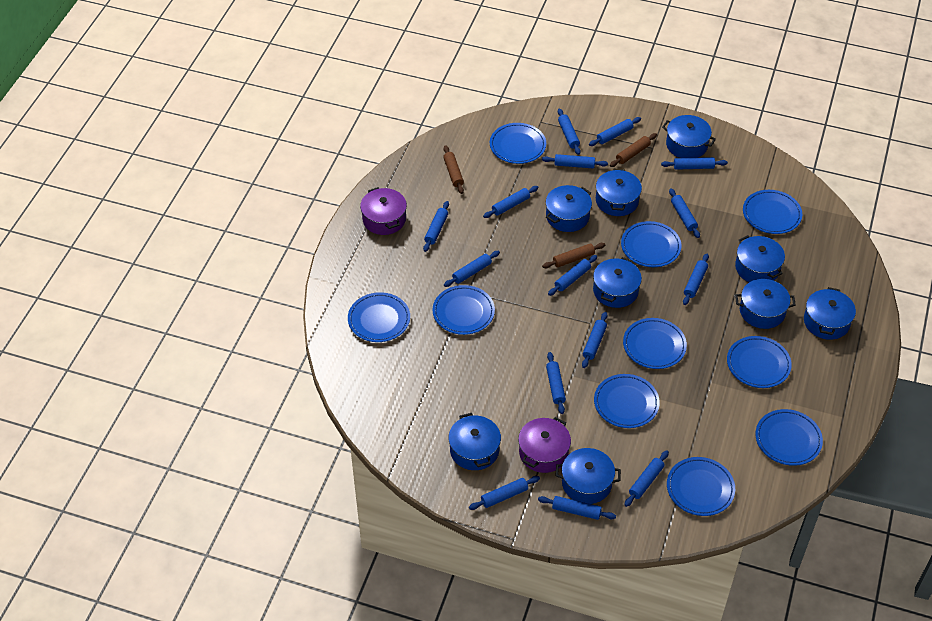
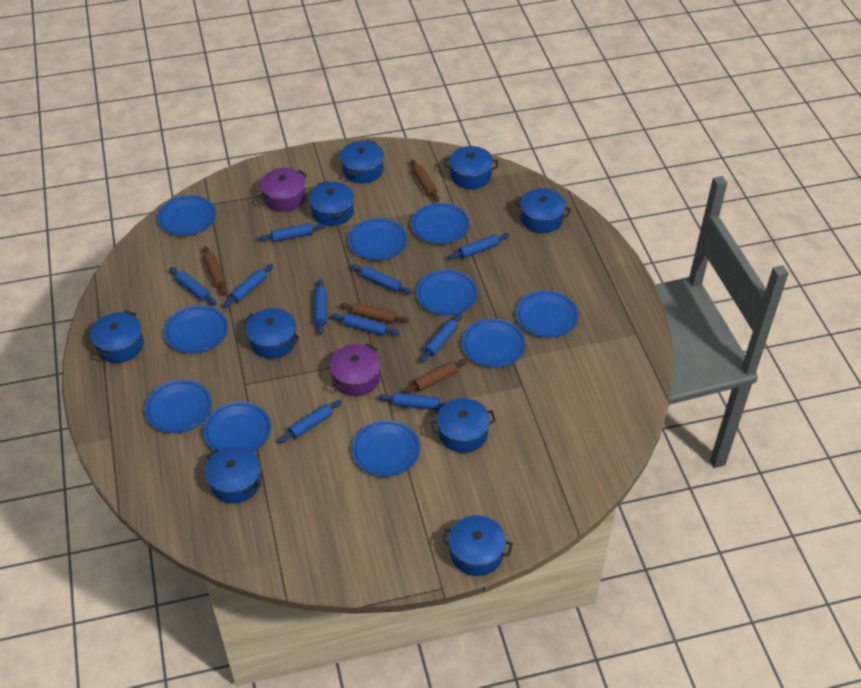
blue rolling pin: 15 -> 10
brown rolling pin: 3 -> 4

